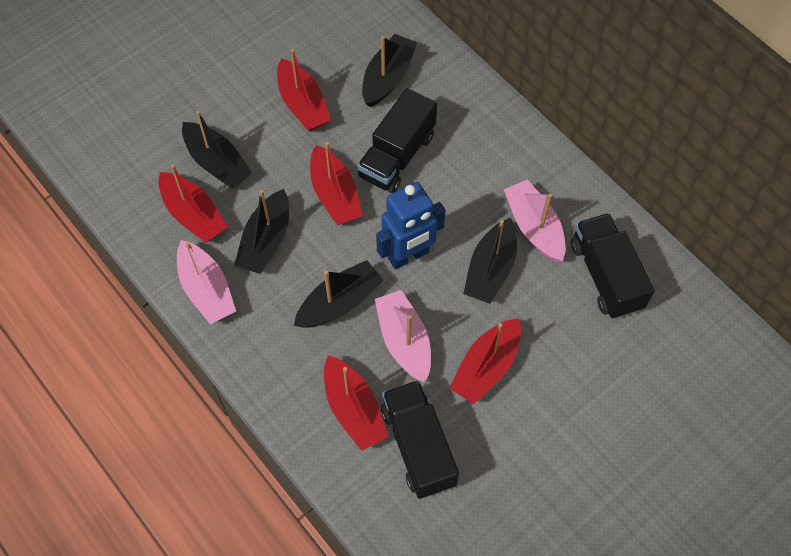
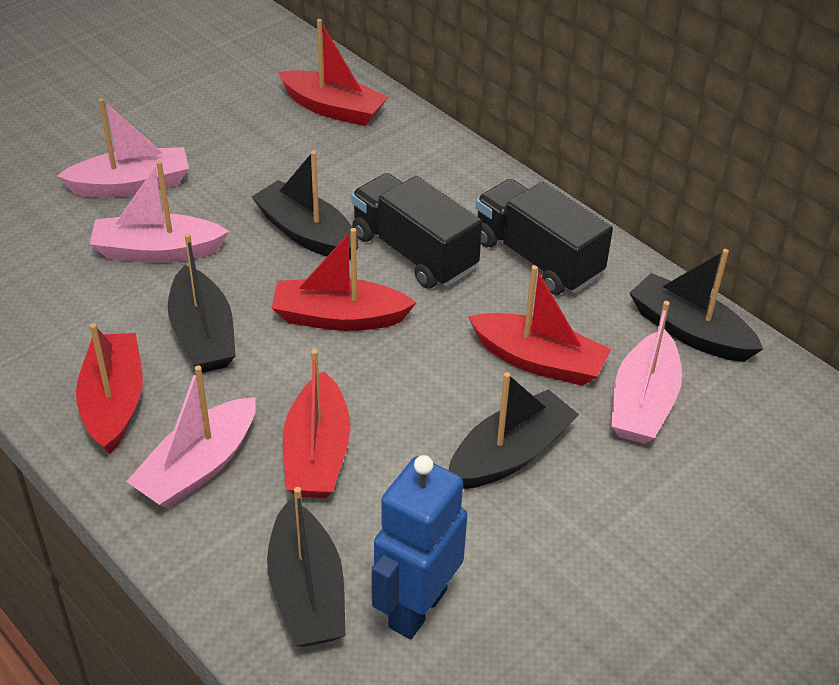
black truck: 3 -> 2
pink boat: 3 -> 4

